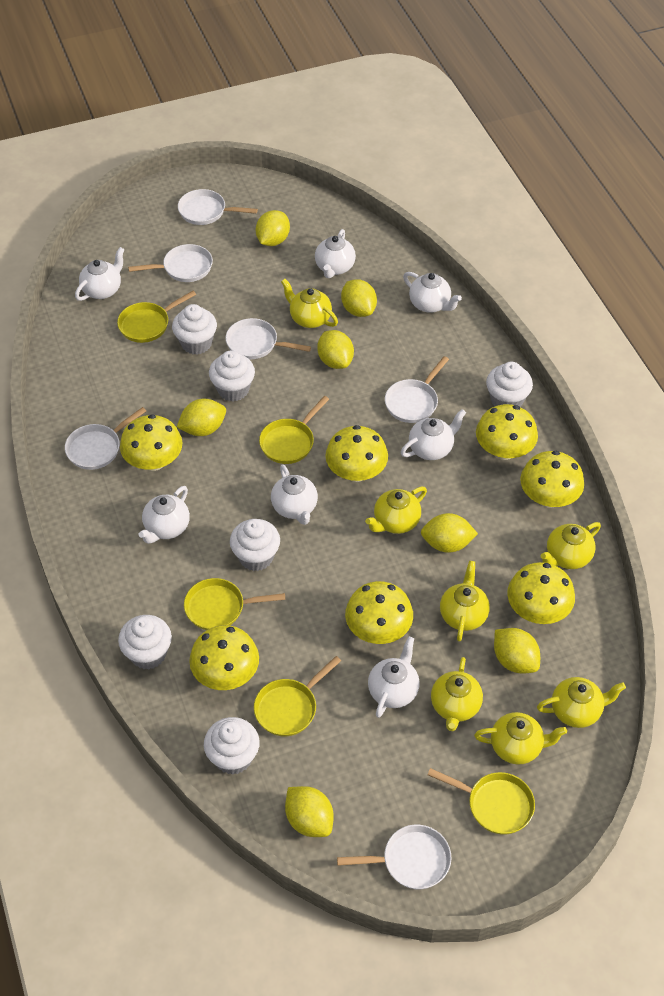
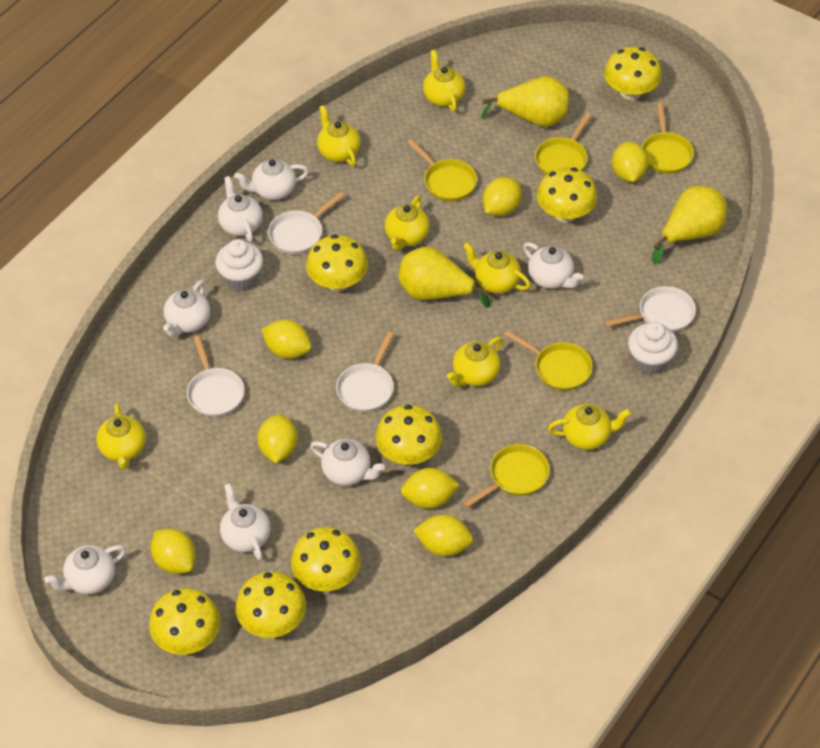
white cupcake: 6 -> 2
white pan: 6 -> 4
yellow pear: 0 -> 3

